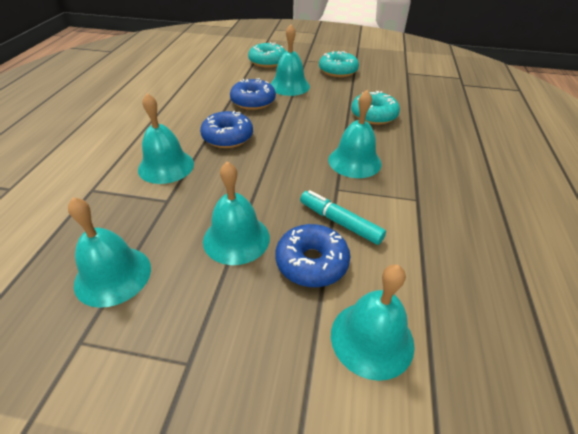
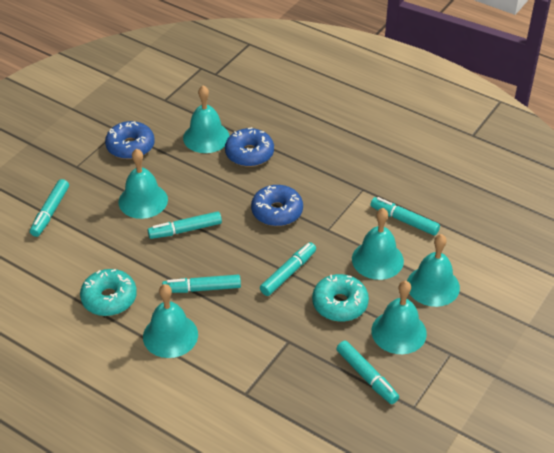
turquoise donut: 3 -> 2
turquoise marker: 1 -> 6

